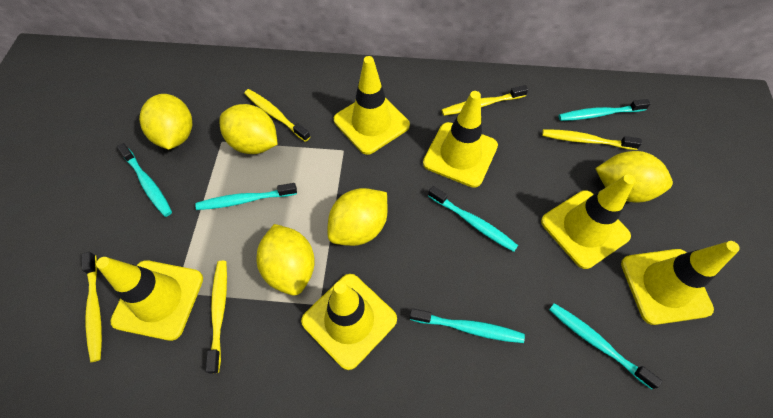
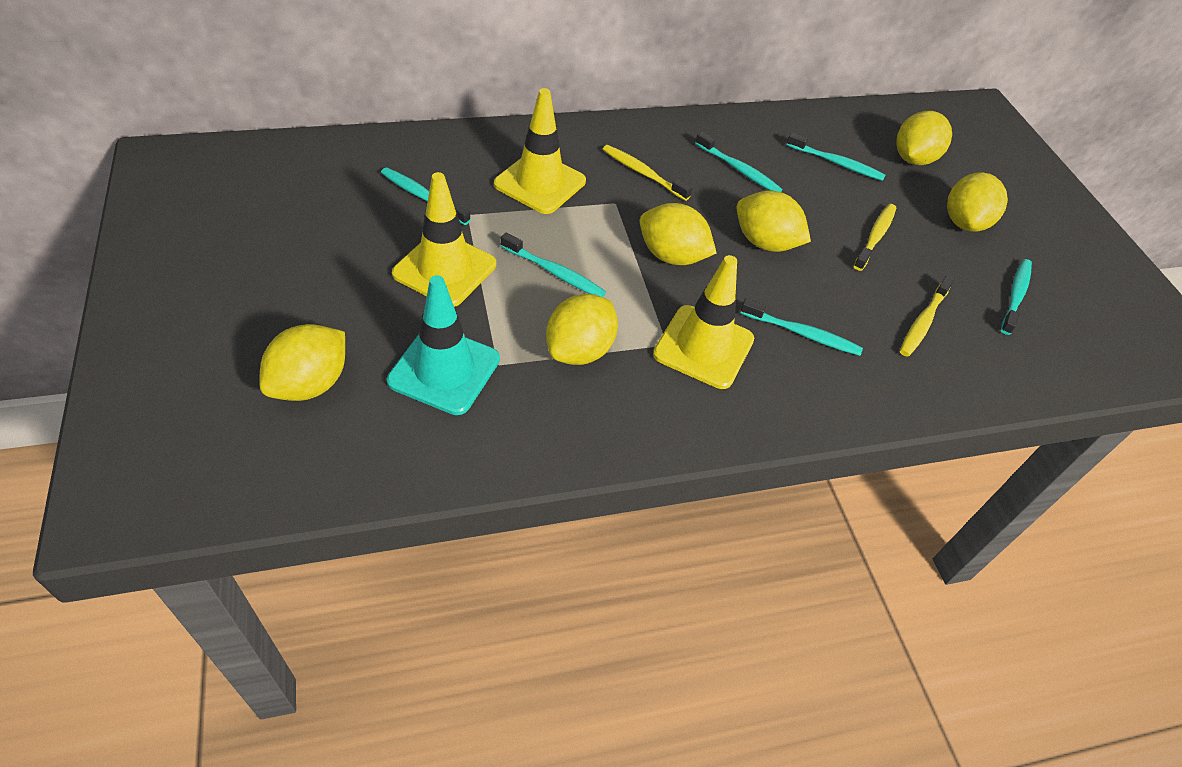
turquoise traffic cone: 0 -> 1
yellow lemon: 5 -> 6
yellow toothbrush: 5 -> 3
yellow traffic cone: 6 -> 3

